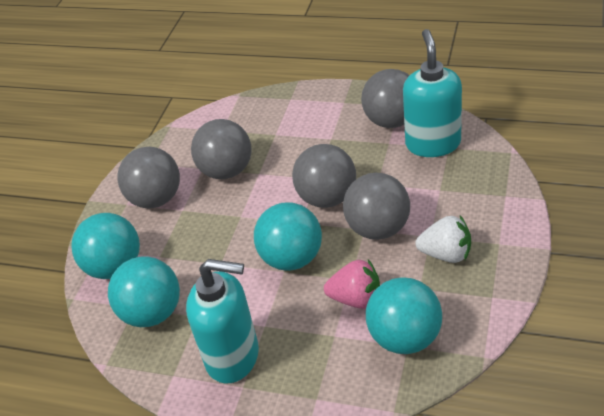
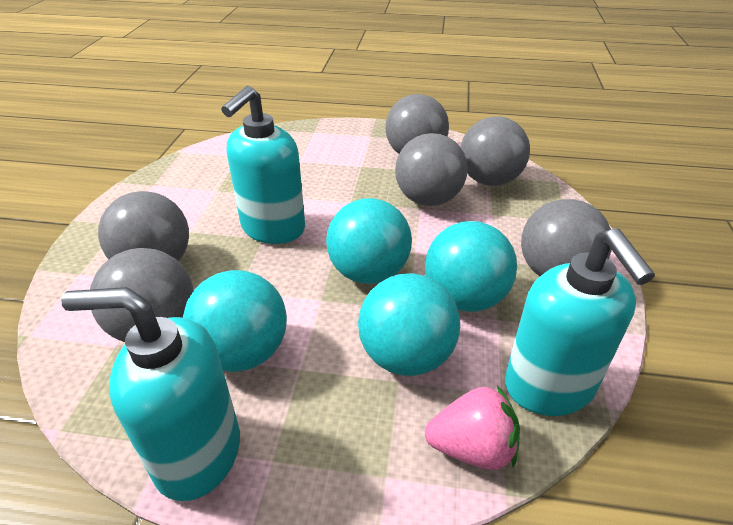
grey ball: 5 -> 6
turquoise soap dispenser: 2 -> 3
white strawberry: 1 -> 0

